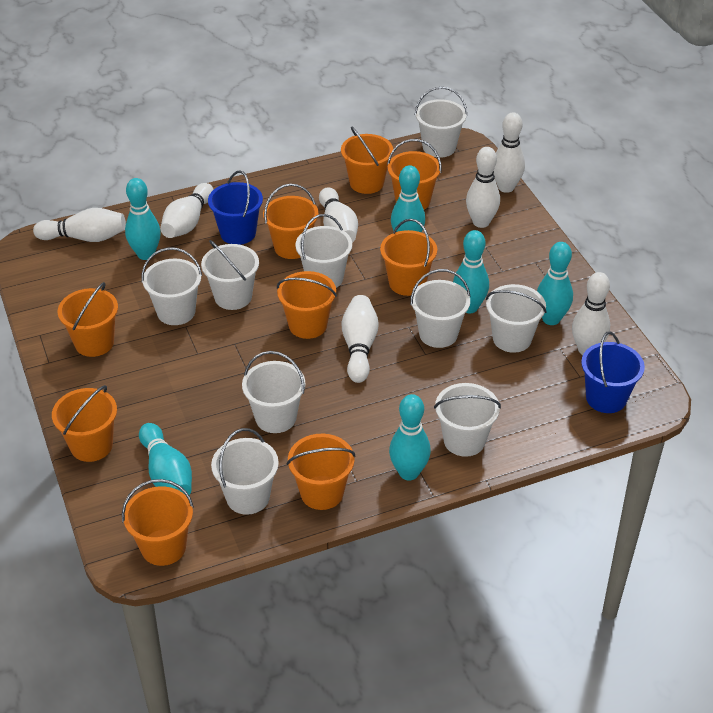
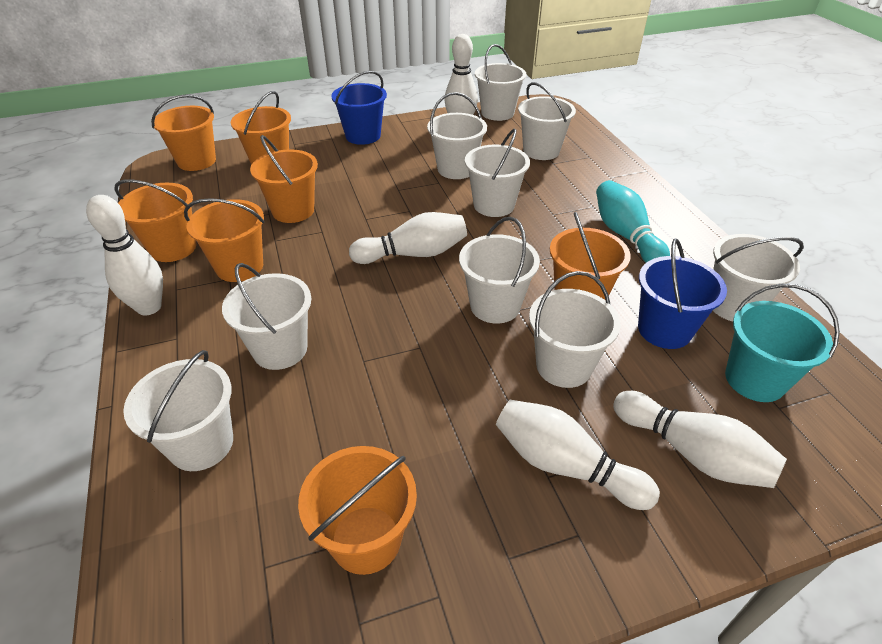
orange bucket: 9 -> 7
turquoise bowling pin: 6 -> 1
turquoise bucket: 0 -> 1
white bowling pin: 7 -> 5

